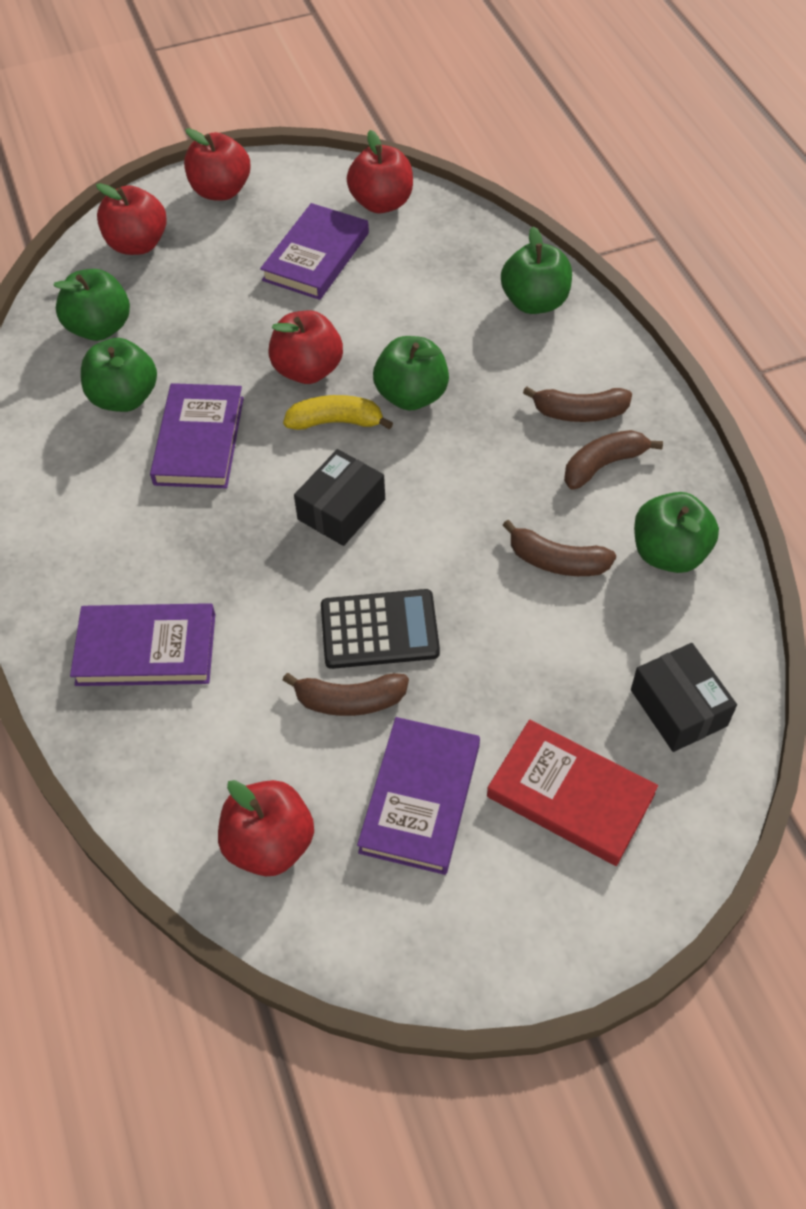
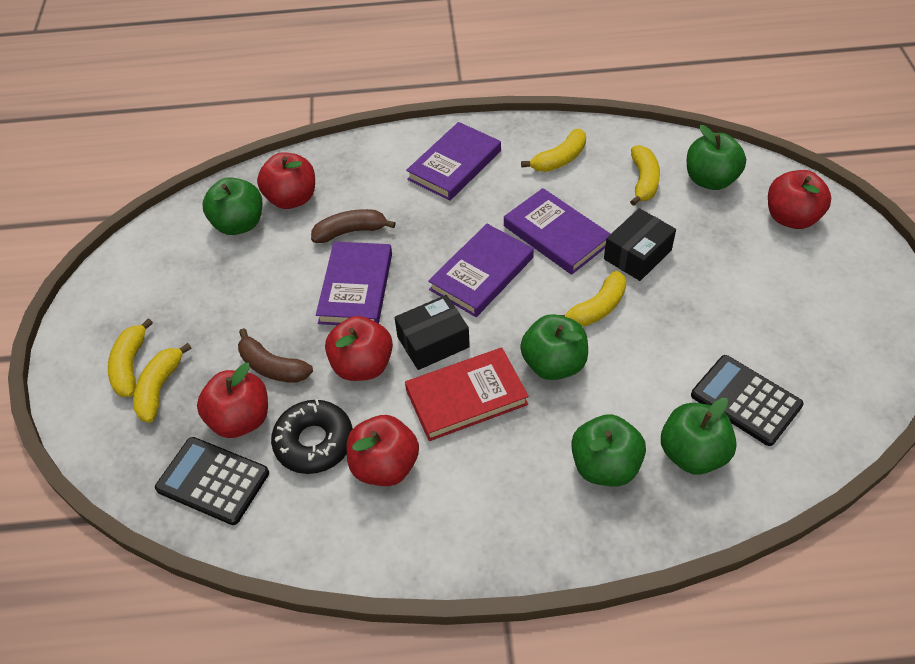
black calculator: 1 -> 2
black donut: 0 -> 1
brown banana: 4 -> 2
yellow banana: 1 -> 5

